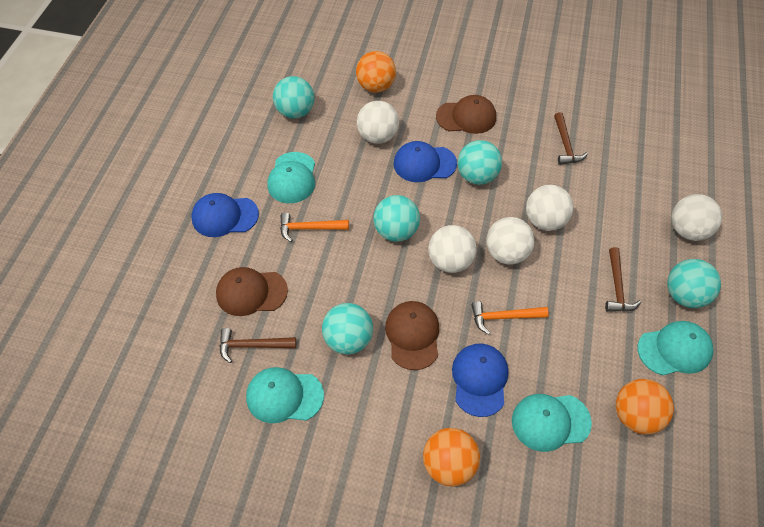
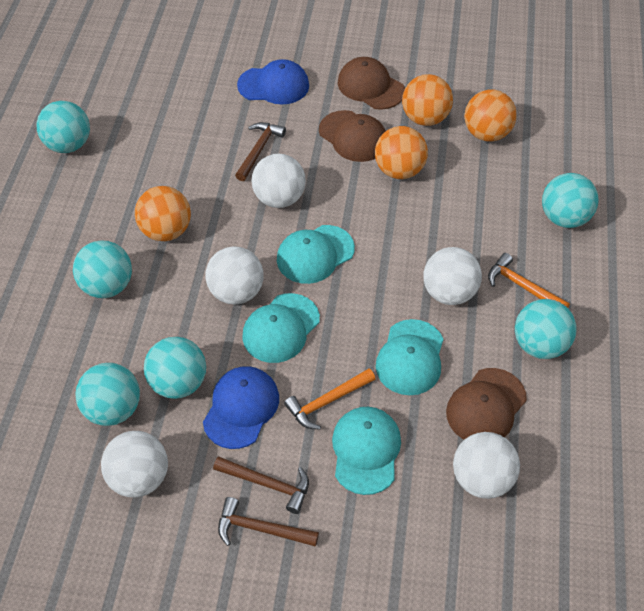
blue cap: 3 -> 2
orange ball: 3 -> 4
turquoise ball: 5 -> 6

